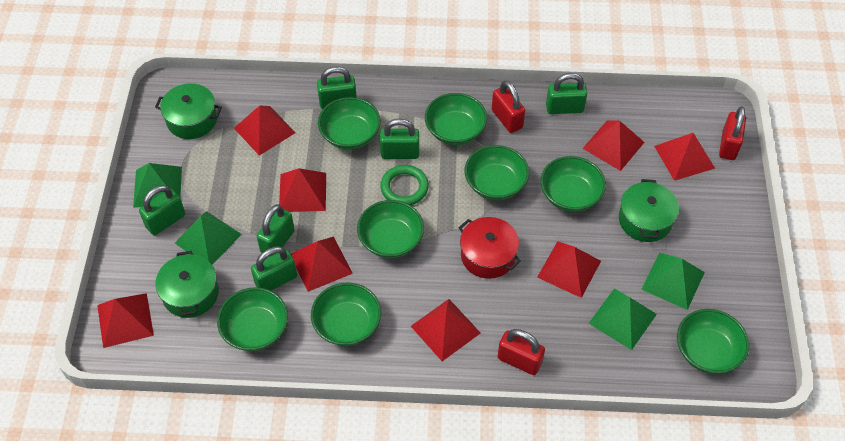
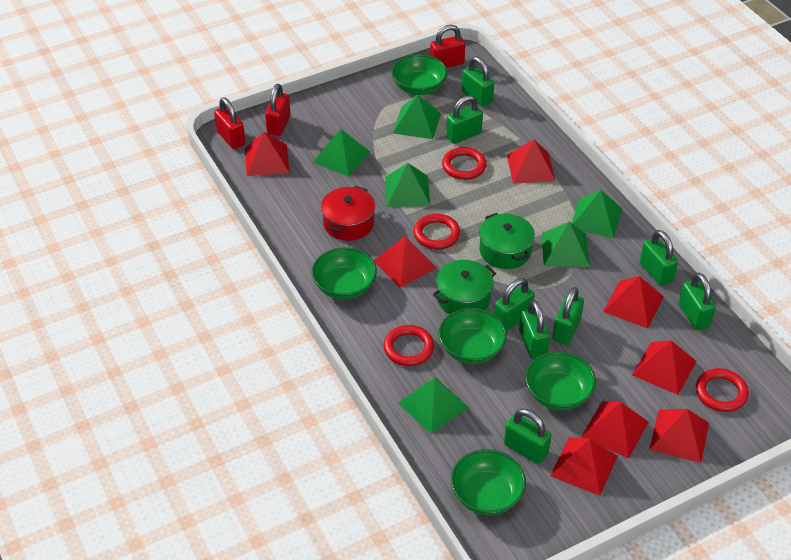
green bowl: 8 -> 5
green padlock: 6 -> 8
green pot: 3 -> 2
green pyramid: 4 -> 6
green ring: 1 -> 0
red ring: 0 -> 4

